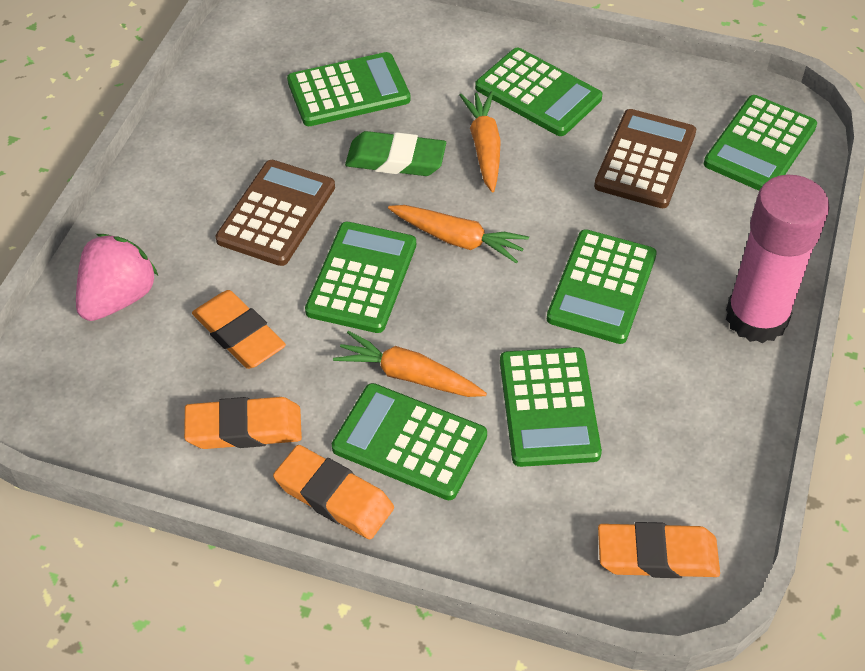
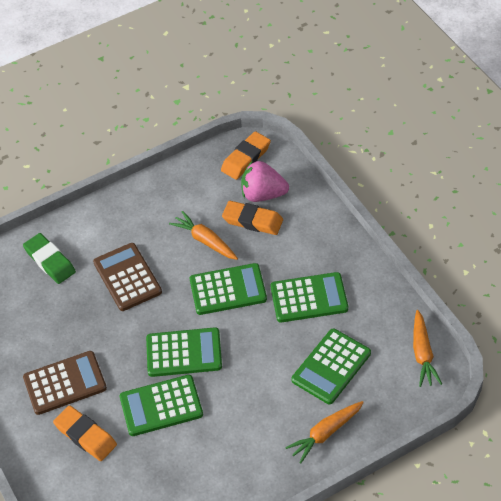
green calculator: 7 -> 5
orange eraser: 4 -> 3
pink glue stick: 1 -> 0

